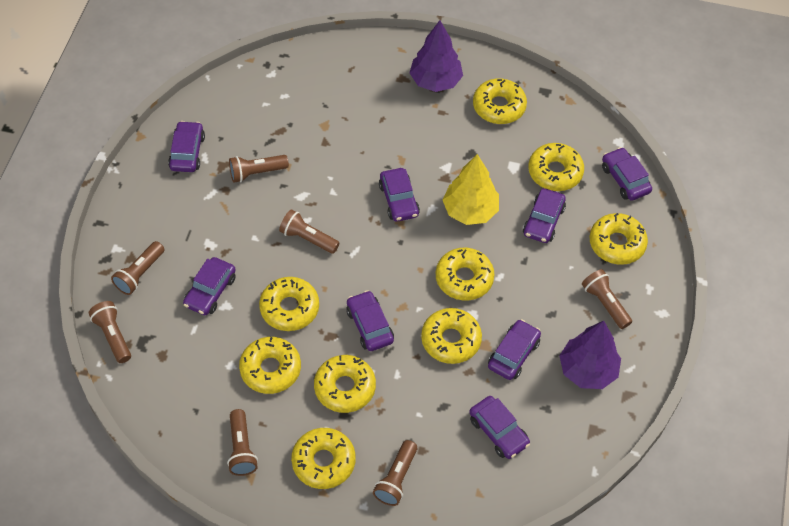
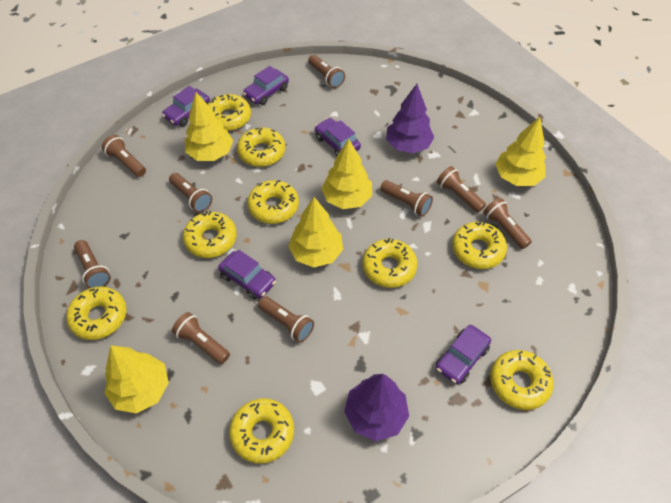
brown flashlight: 7 -> 9
purple car: 8 -> 5
yellow tree: 1 -> 5

